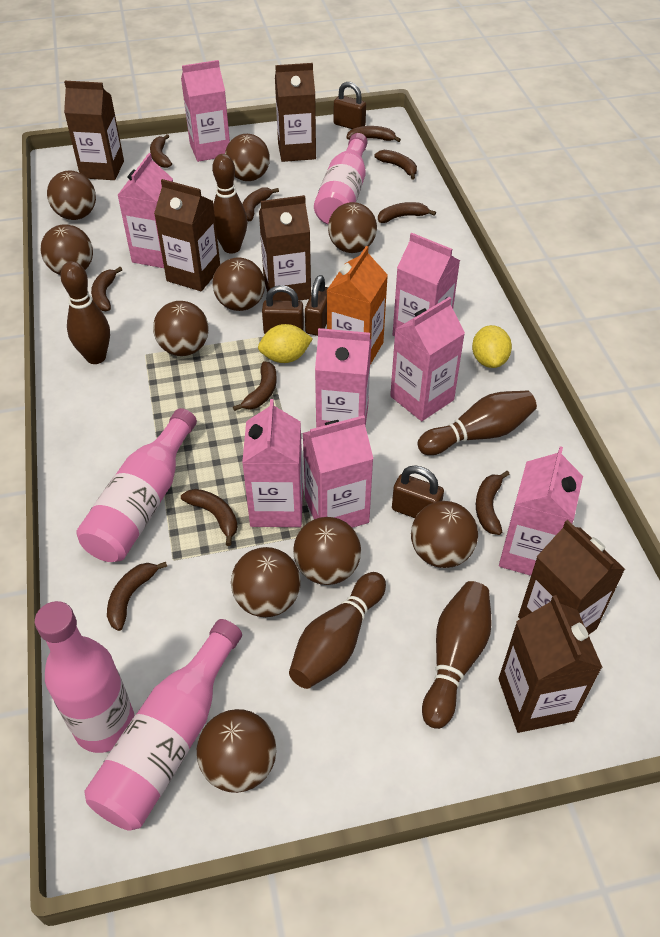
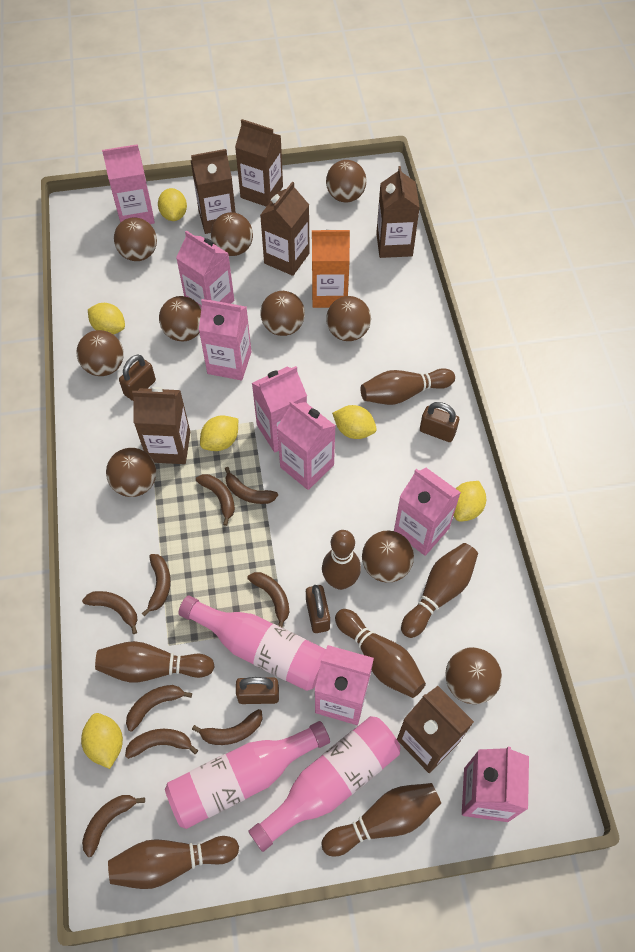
brown banana: 10 -> 9
brown bowling pin: 5 -> 7
pink bottle: 4 -> 3
yellow lemon: 2 -> 6

